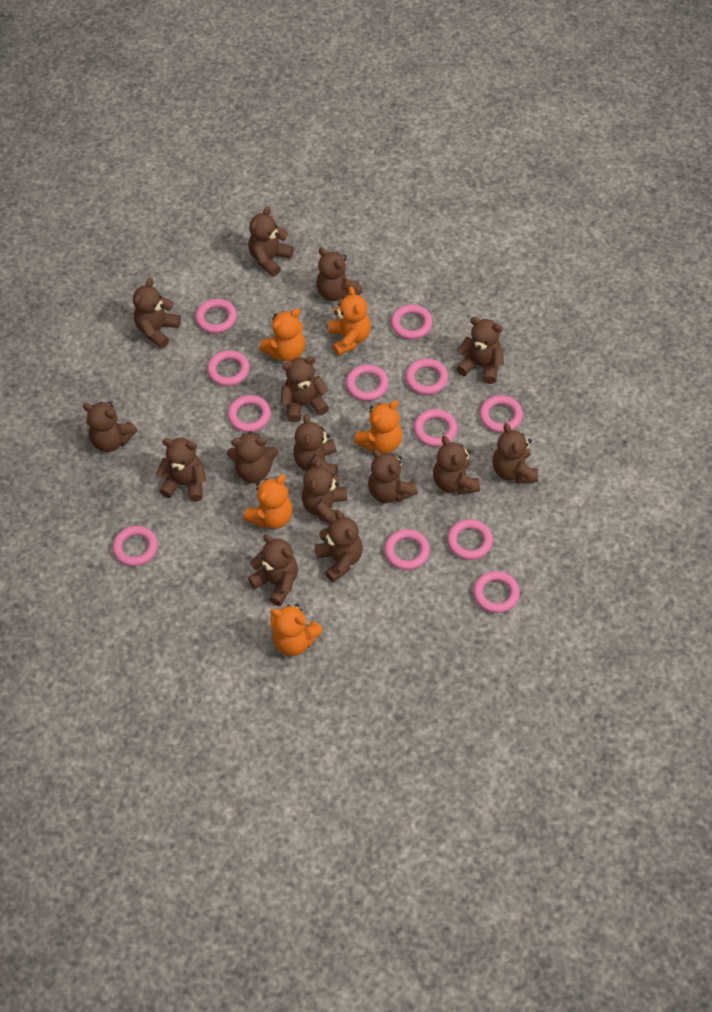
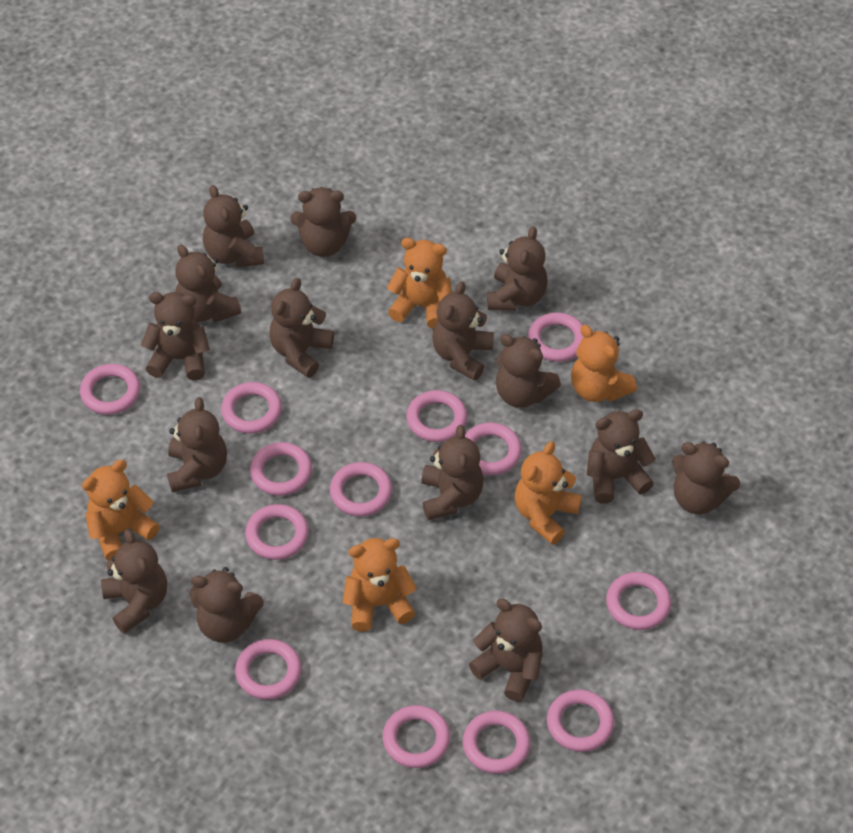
pink ring: 12 -> 13

